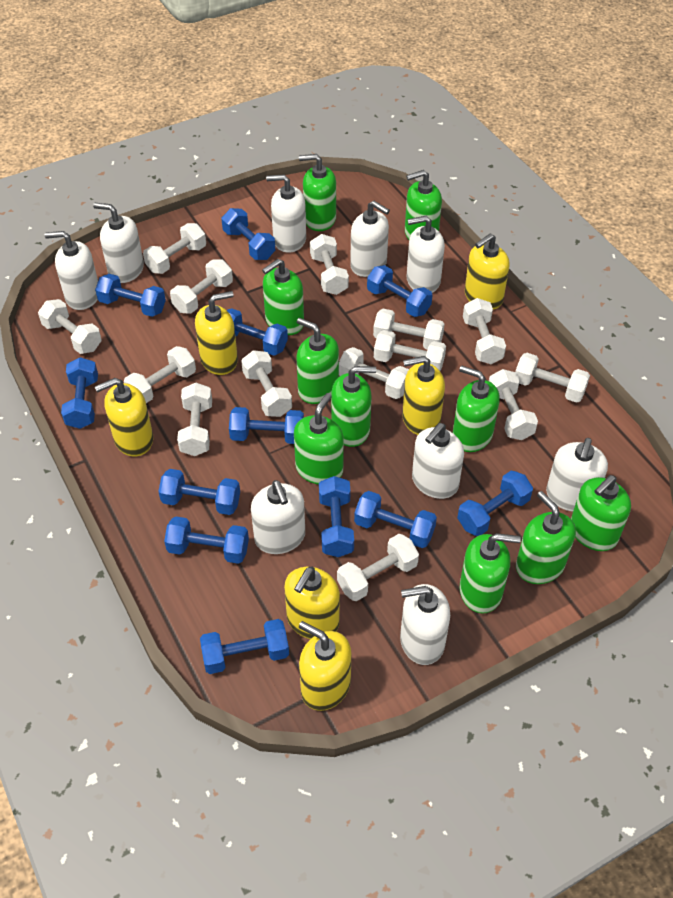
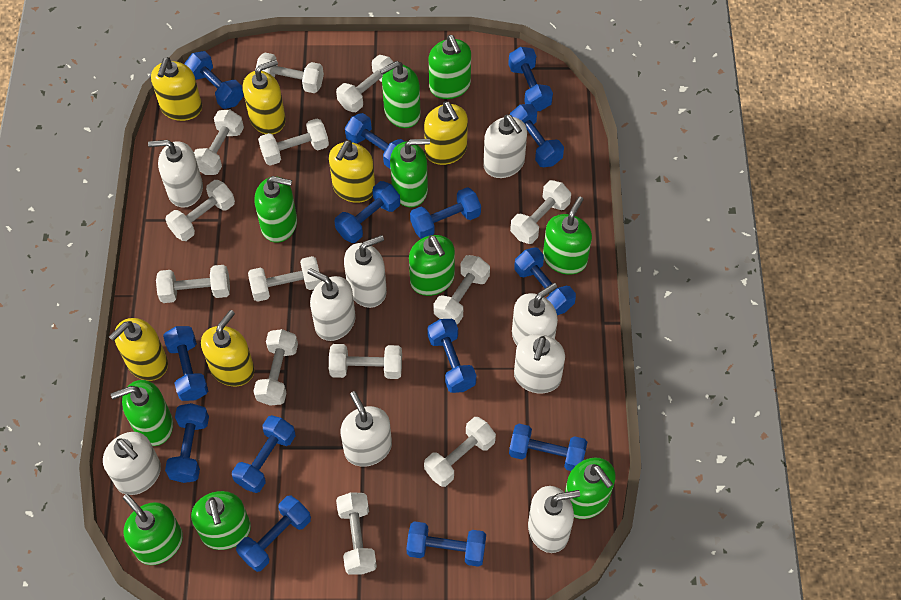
blue dumbbell: 12 -> 14
white dumbbell: 14 -> 13

